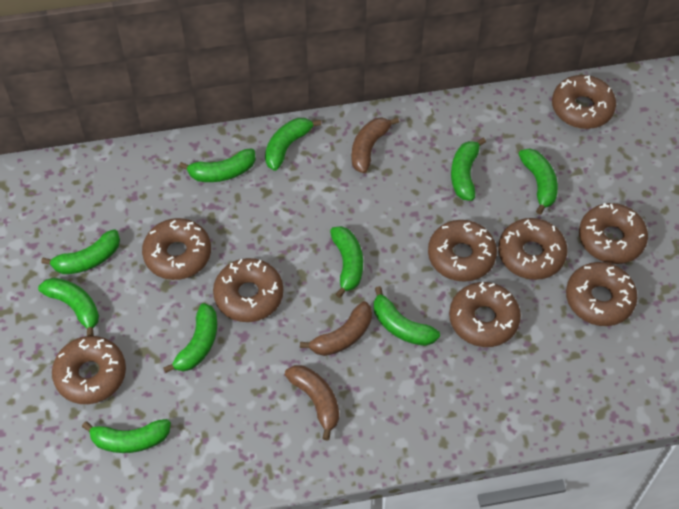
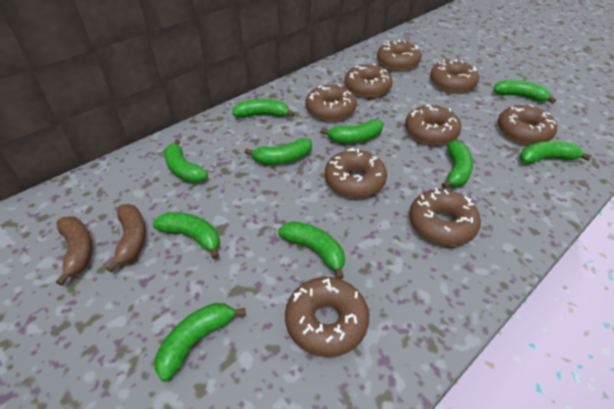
brown banana: 3 -> 2

